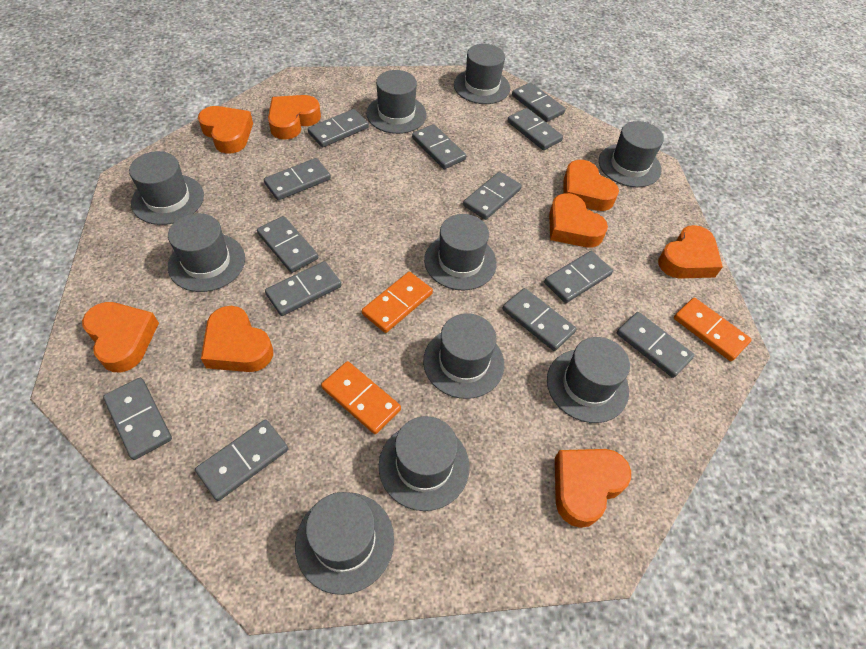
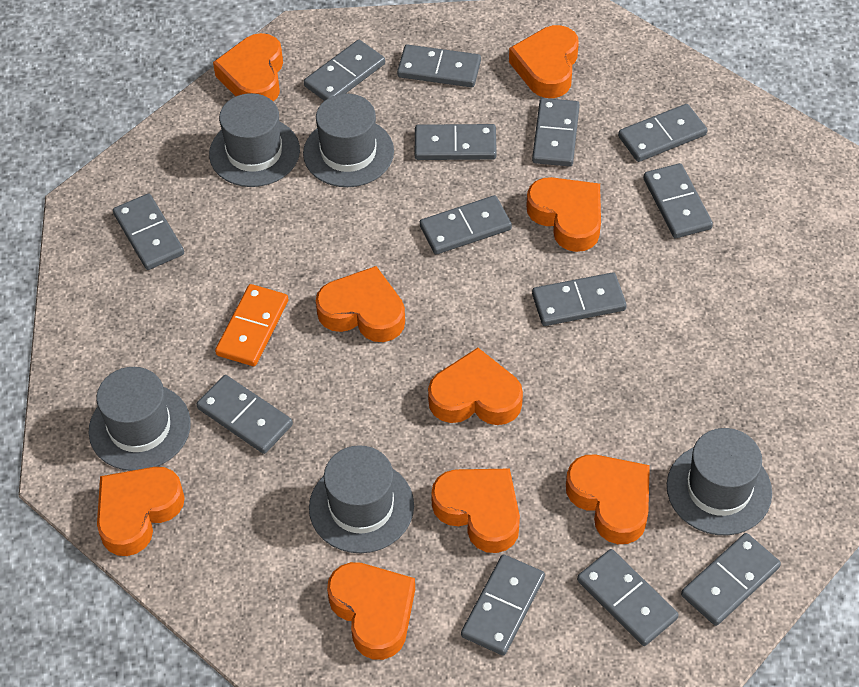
grey hat: 10 -> 5
orange domino: 3 -> 1
orange heart: 8 -> 9

